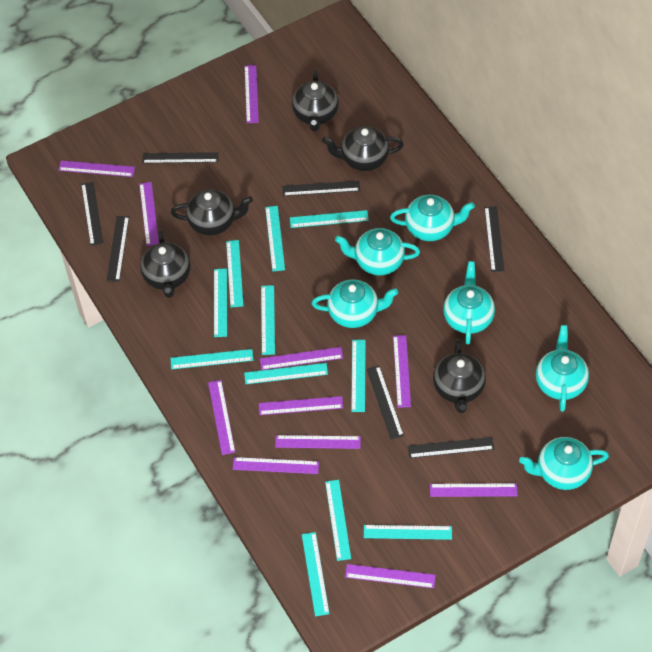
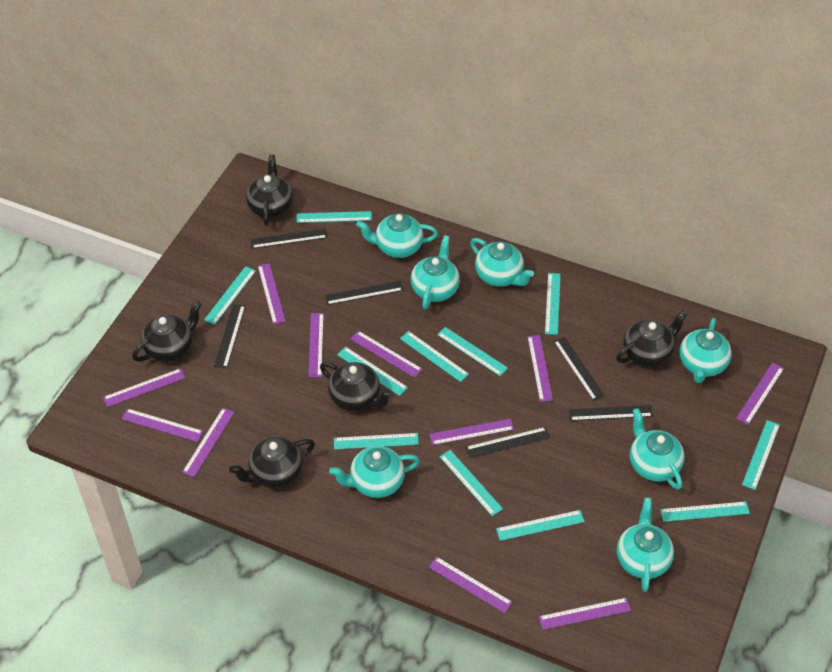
black ruler: 7 -> 6
turquoise teapot: 6 -> 7

